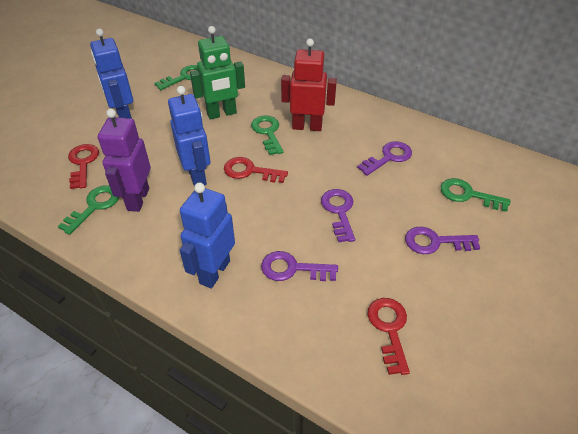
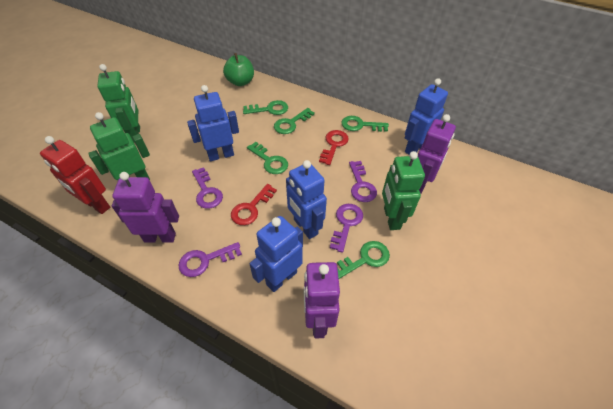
blue robot: 3 -> 4
green apple: 0 -> 1
green key: 4 -> 5
green robot: 1 -> 3
purple robot: 1 -> 3
red key: 3 -> 2

